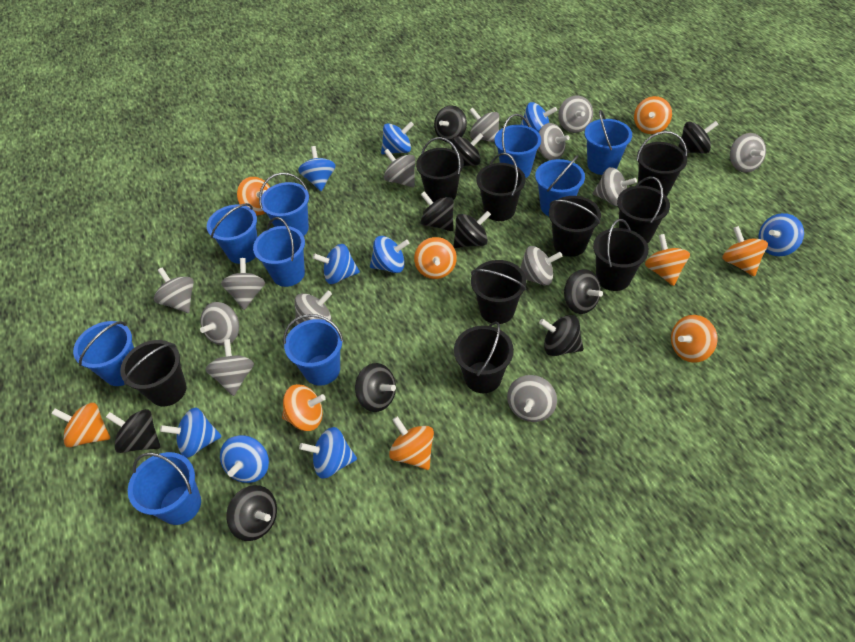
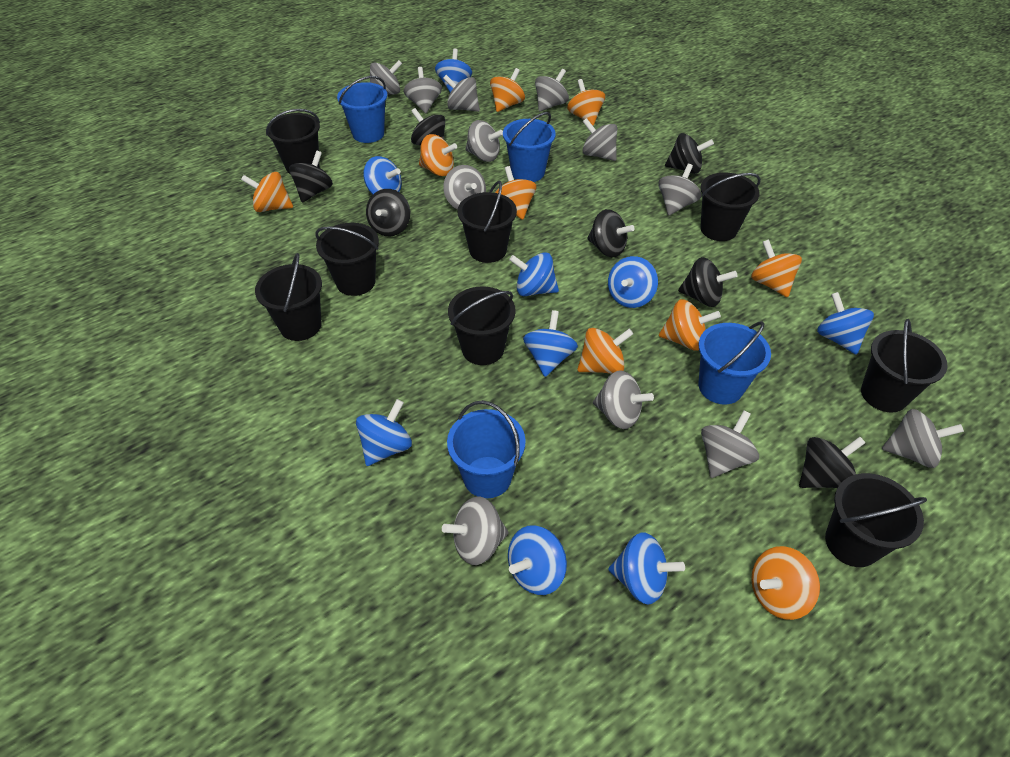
black bucket: 9 -> 8
black spinning top: 10 -> 7
blue bucket: 9 -> 4
grey spinning top: 13 -> 12

